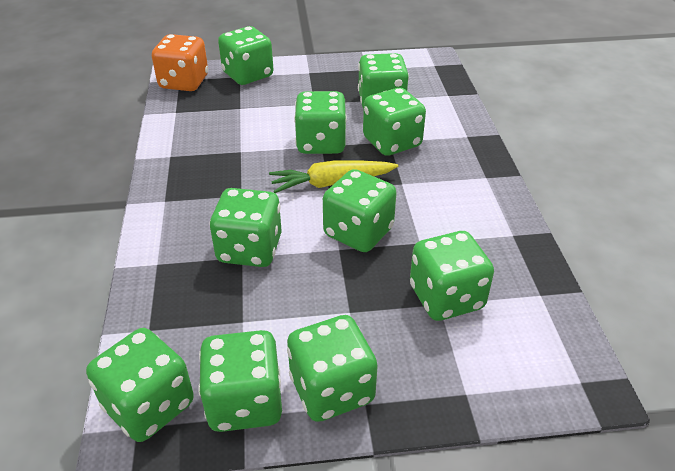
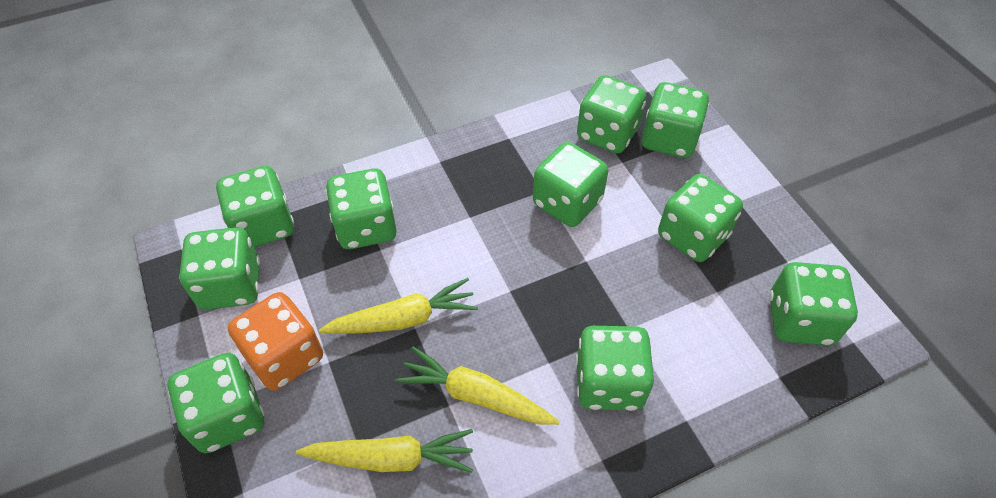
yellow carrot: 1 -> 3

